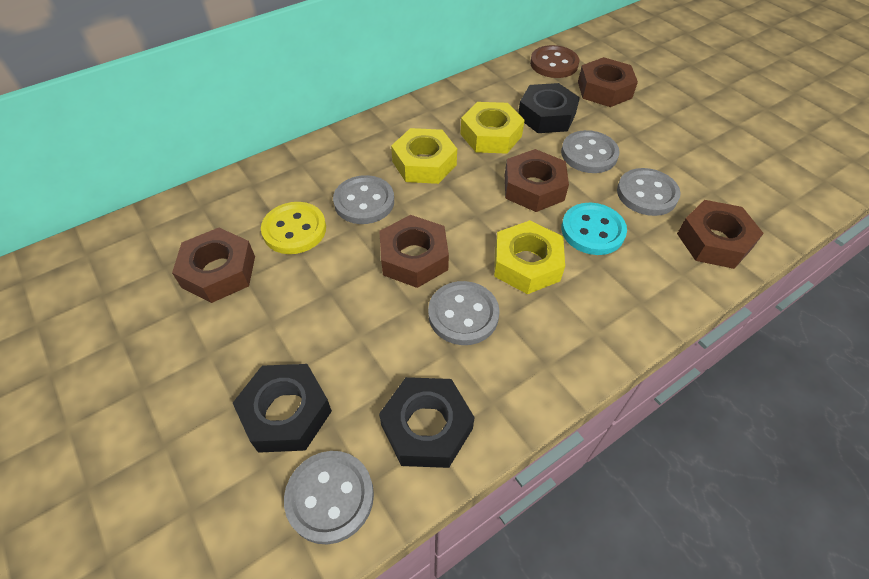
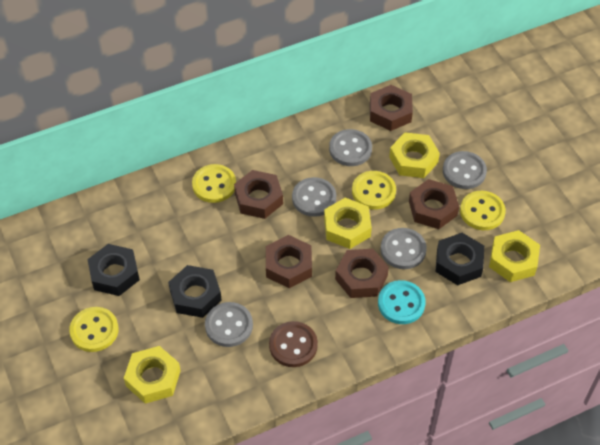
yellow button: 1 -> 4
yellow nut: 3 -> 4

